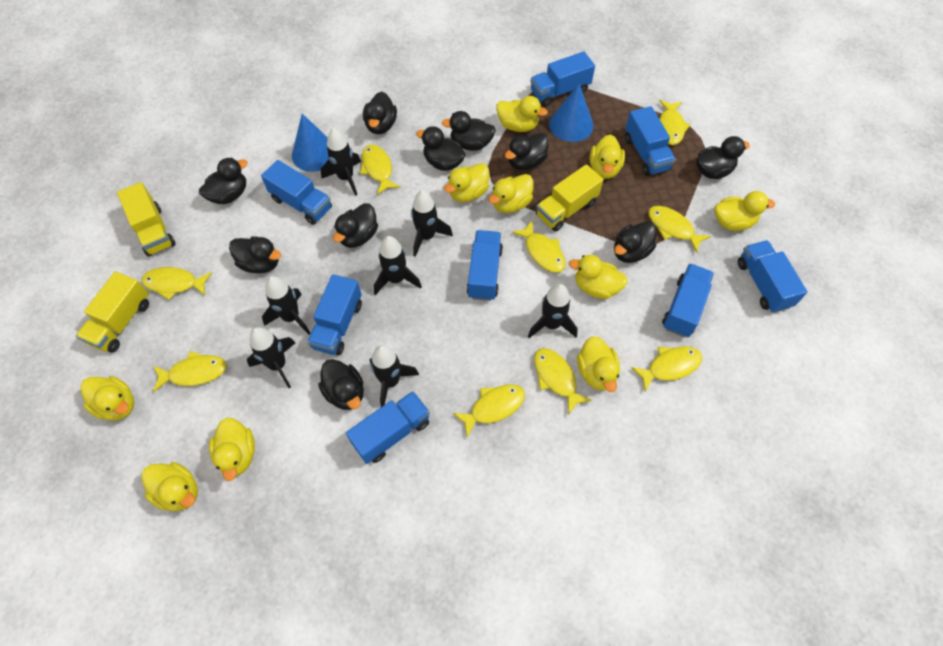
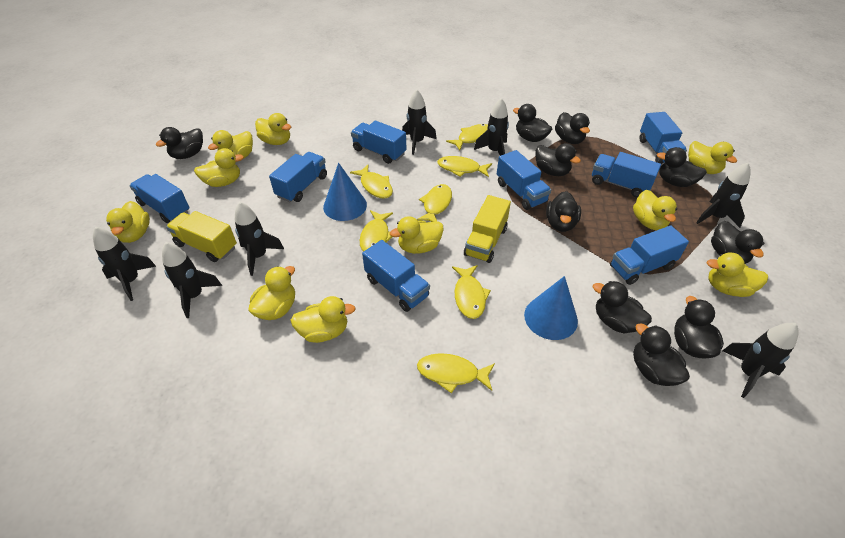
yellow fish: 9 -> 7
yellow truck: 3 -> 2

